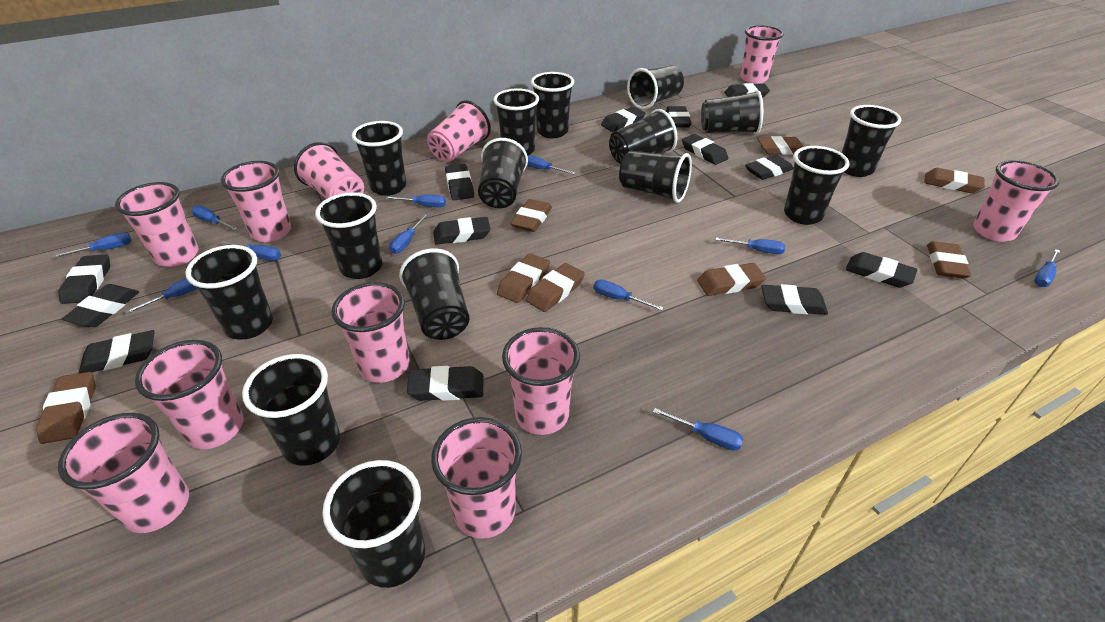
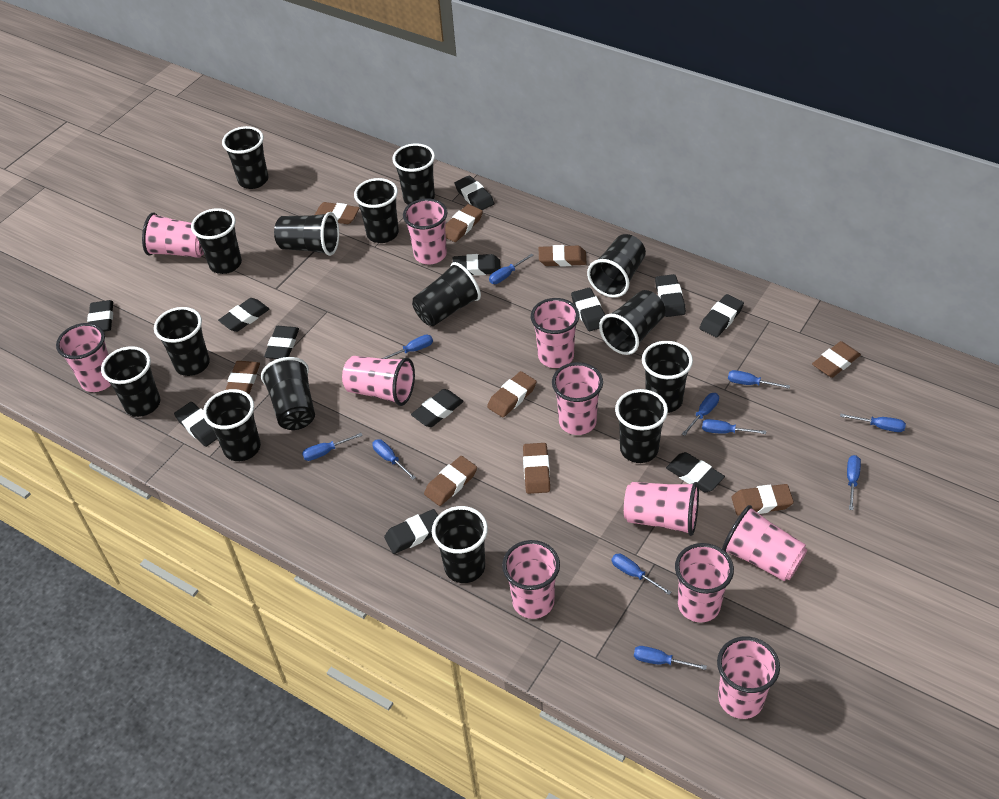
black eraser: 13 -> 12
brown eraser: 8 -> 9

